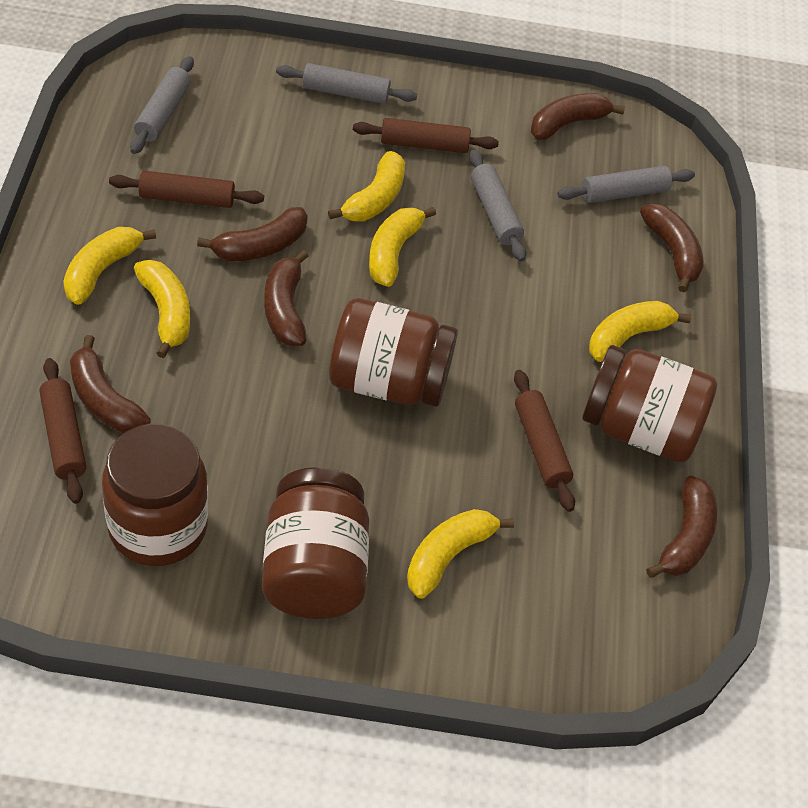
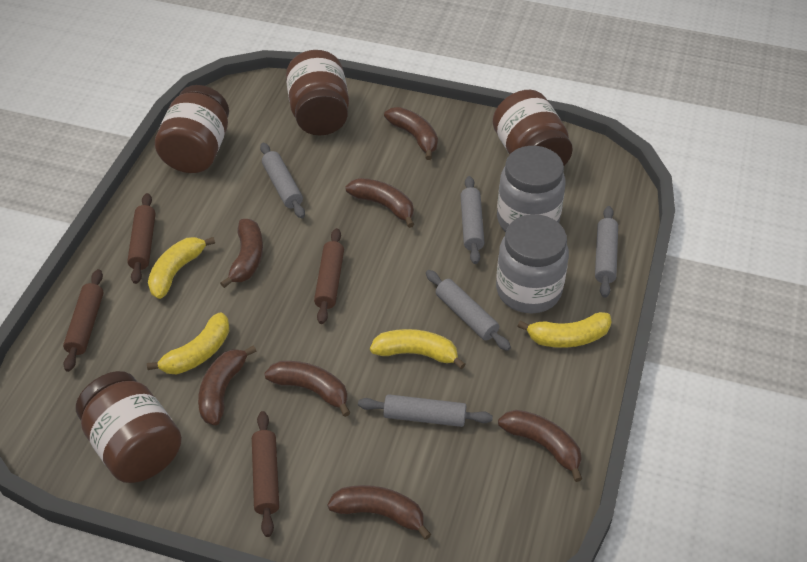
brown banana: 6 -> 7
grey jar: 0 -> 2
grey rolling pin: 4 -> 5
yellow banana: 6 -> 4

